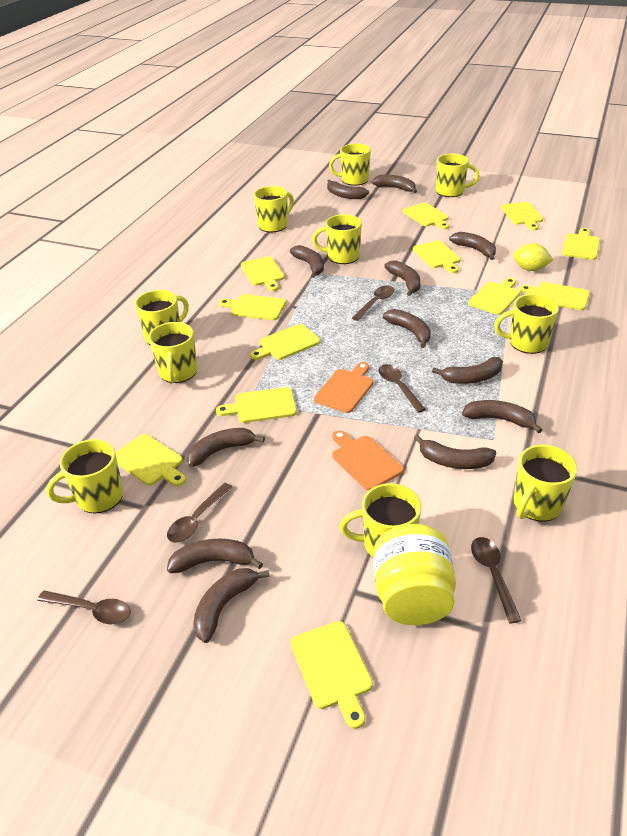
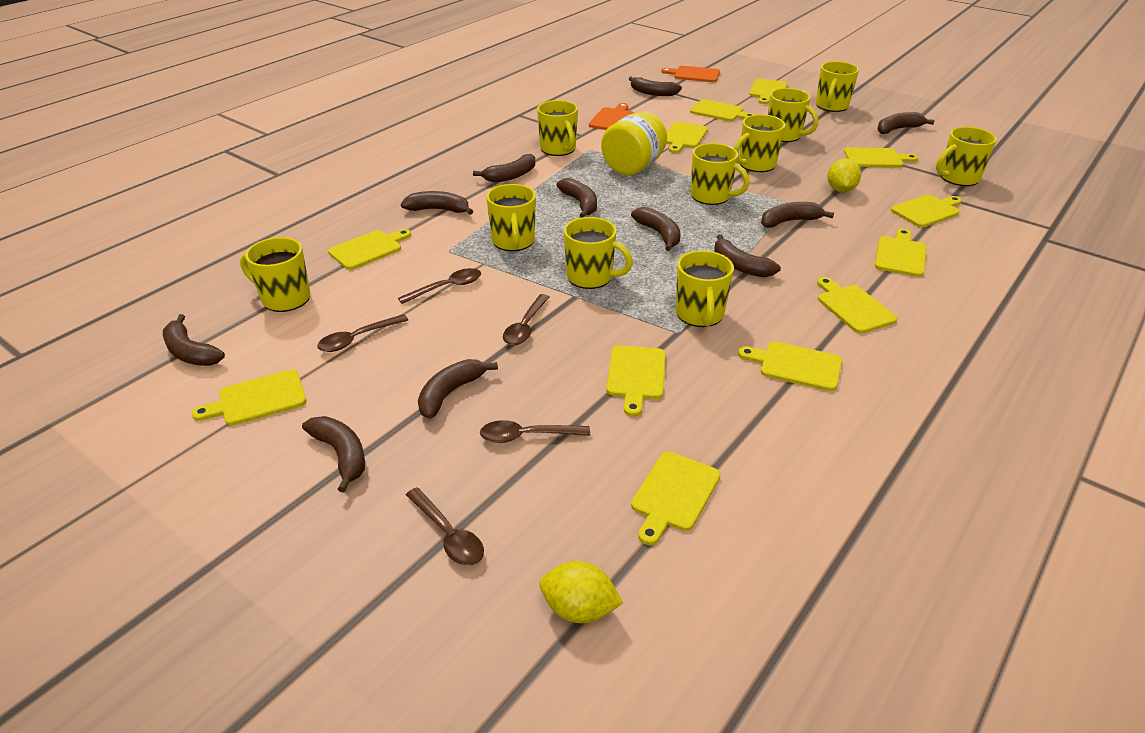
brown banana: 12 -> 11
yellow lemon: 1 -> 2

